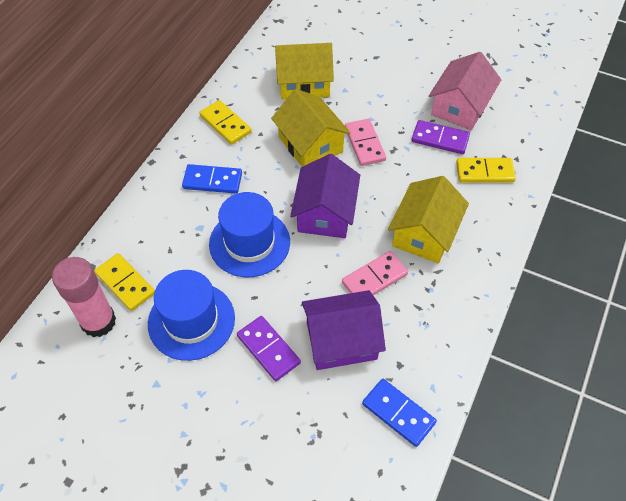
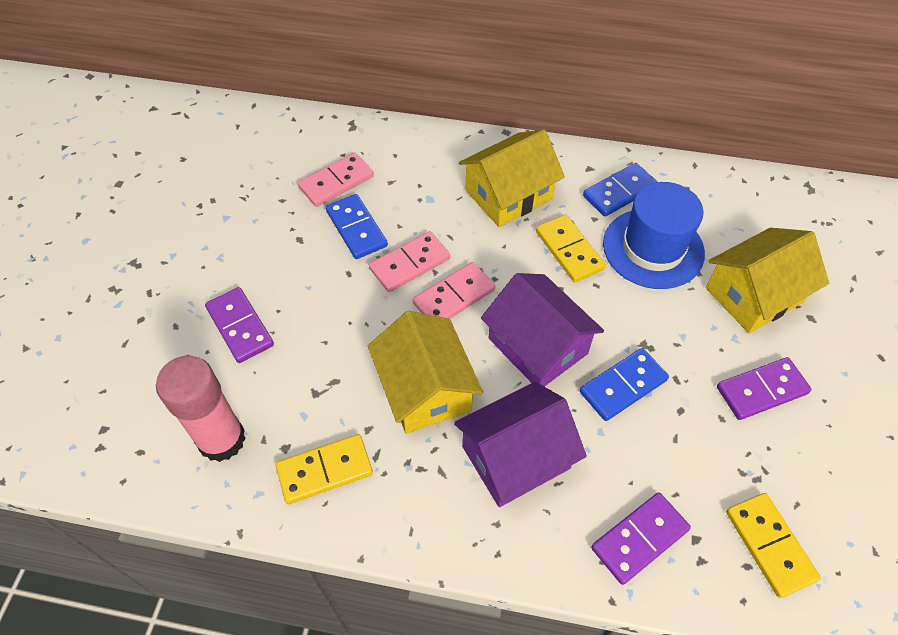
blue domino: 2 -> 3
blue hat: 2 -> 1
pink domino: 2 -> 3
pink house: 1 -> 0
purple domino: 2 -> 3

